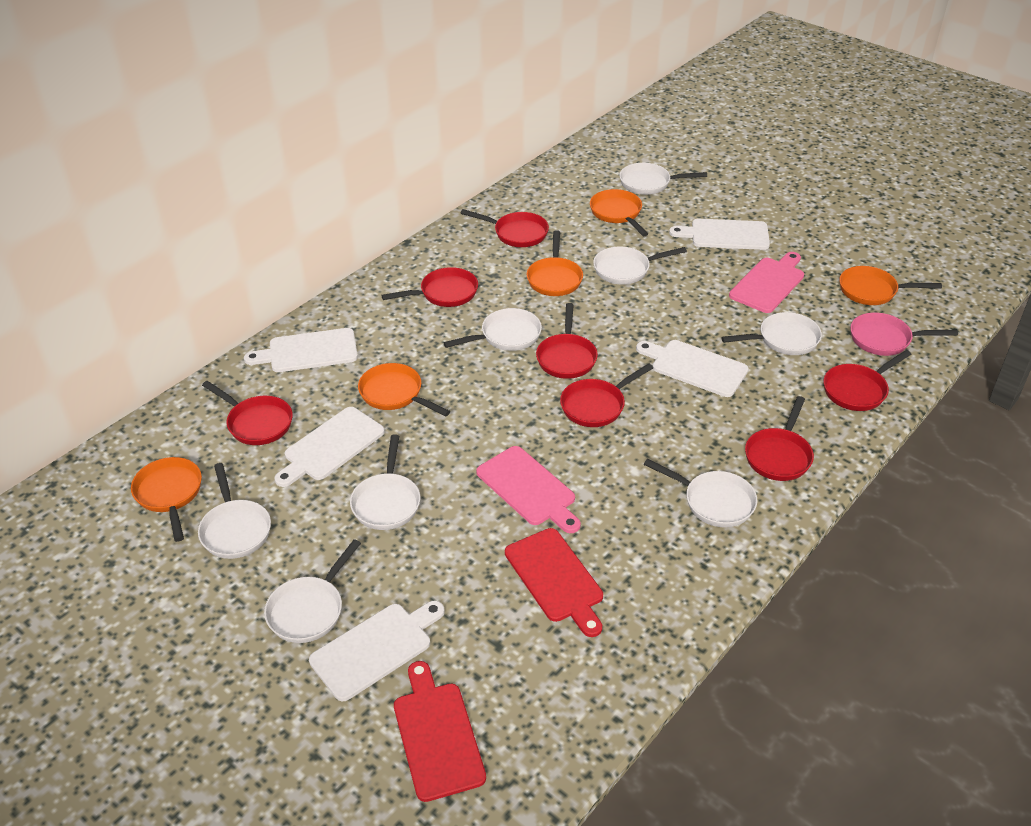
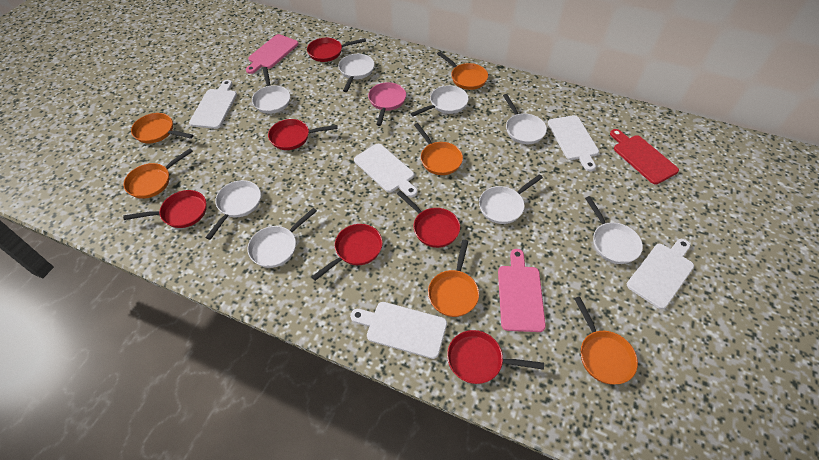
orange pan: 5 -> 6
red cutting board: 2 -> 1
red pan: 7 -> 6

